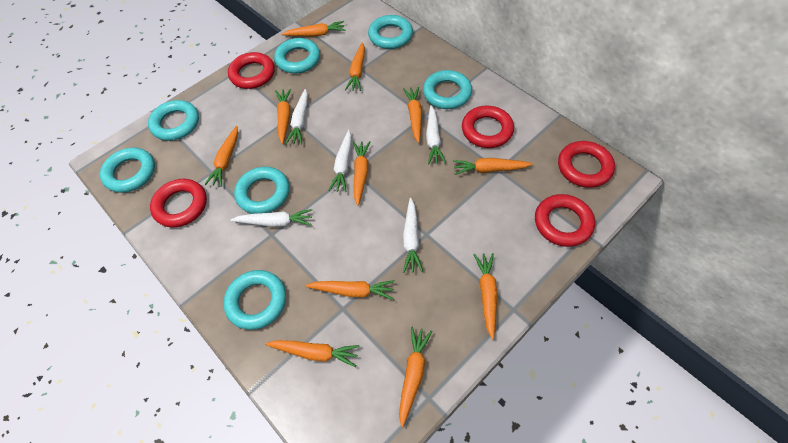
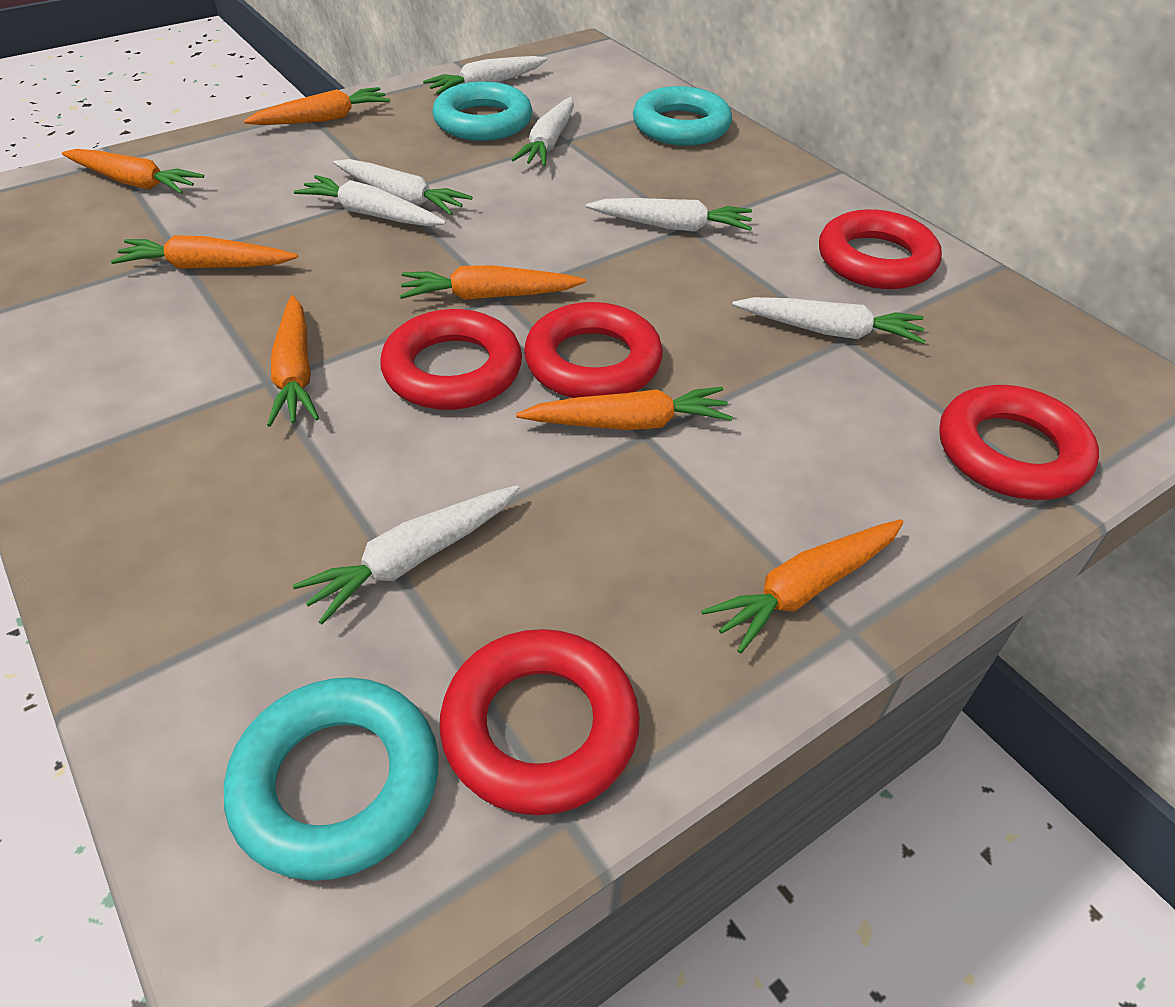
orange carrot: 11 -> 7
turquoise ring: 7 -> 3
white carrot: 5 -> 7

